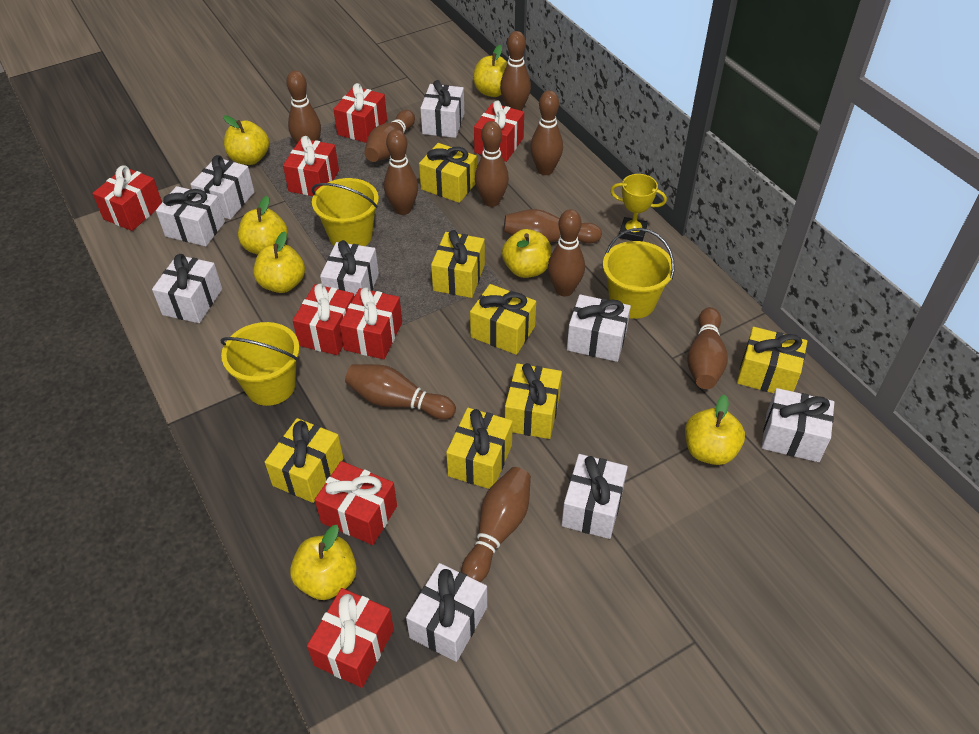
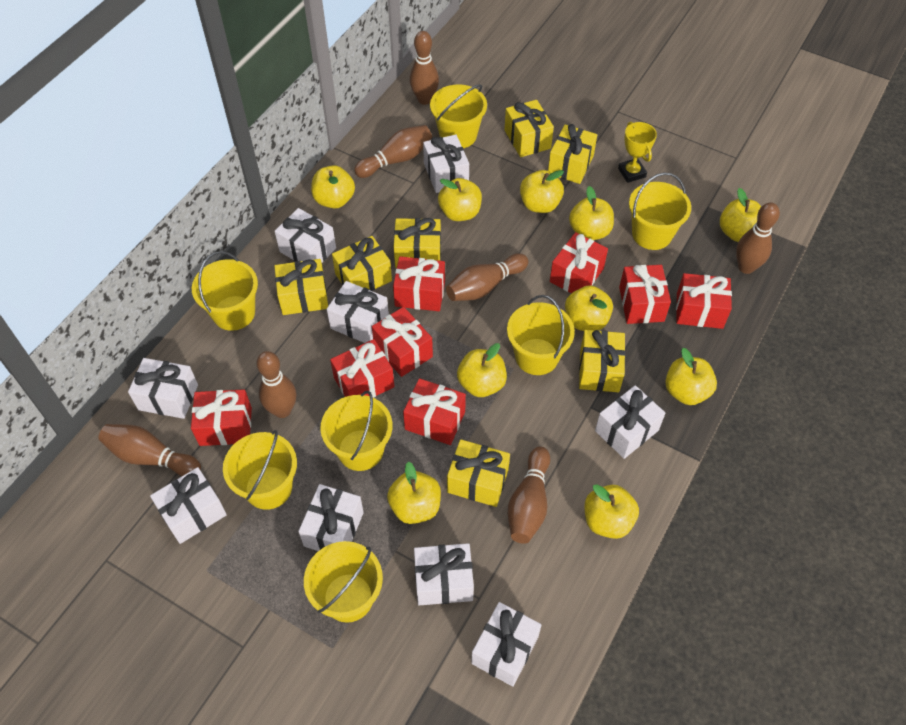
brown bowling pin: 11 -> 7
yellow apple: 7 -> 10
yellow bucket: 3 -> 7

